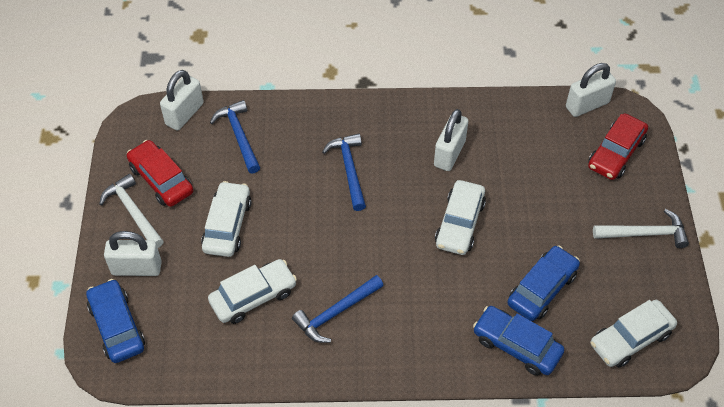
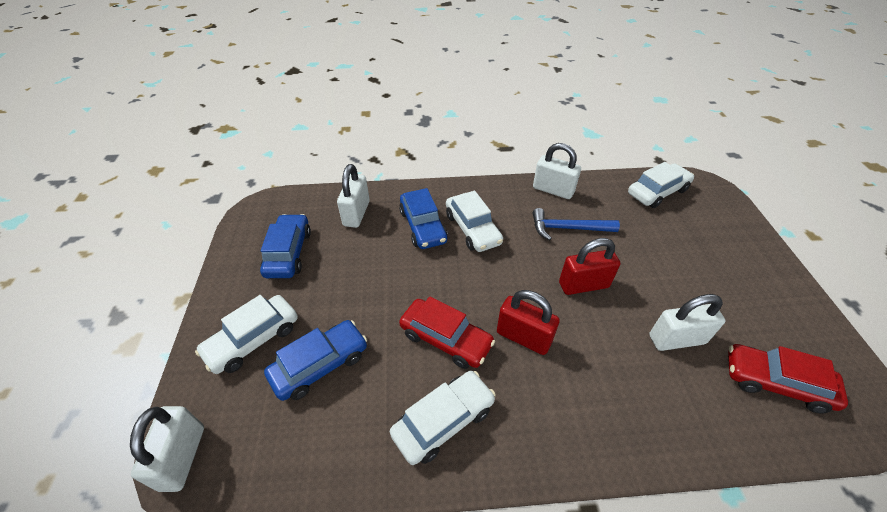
blue hammer: 3 -> 1
red padlock: 0 -> 2
white hammer: 2 -> 0

